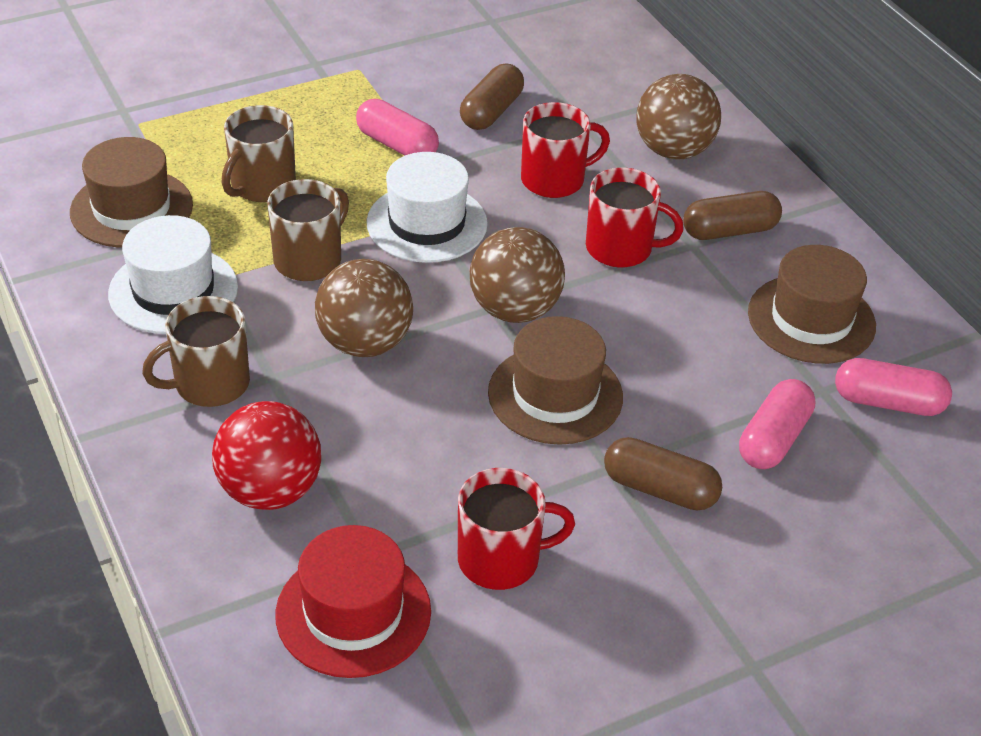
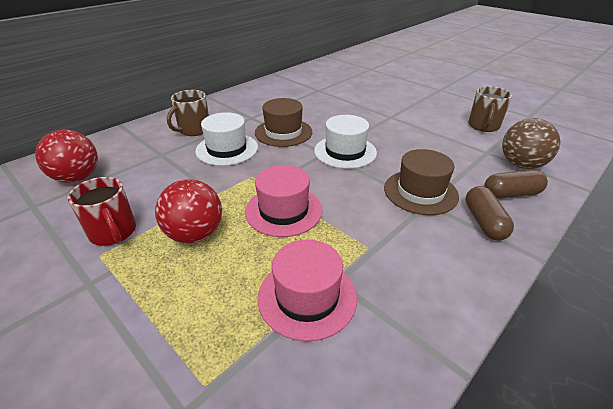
brown ball: 3 -> 1
brown capsule: 3 -> 2
brown hat: 3 -> 2
brown mug: 3 -> 2
pink capsule: 3 -> 0
pink hat: 0 -> 2
red ball: 1 -> 2
red hat: 1 -> 0
red mug: 3 -> 1

